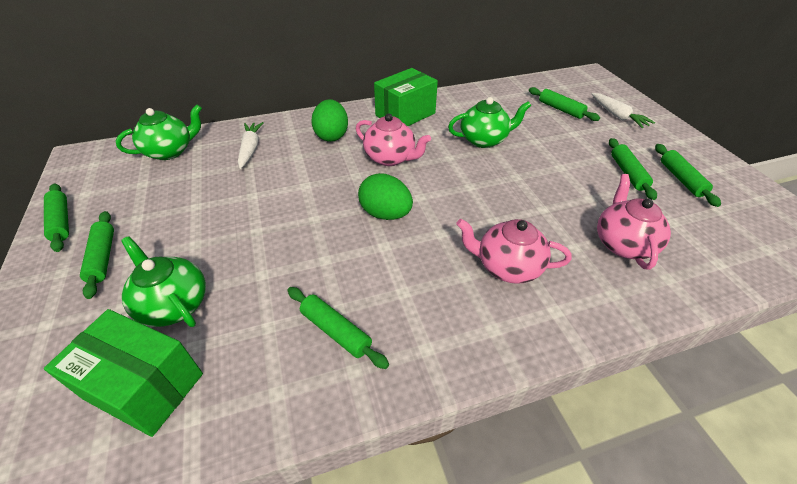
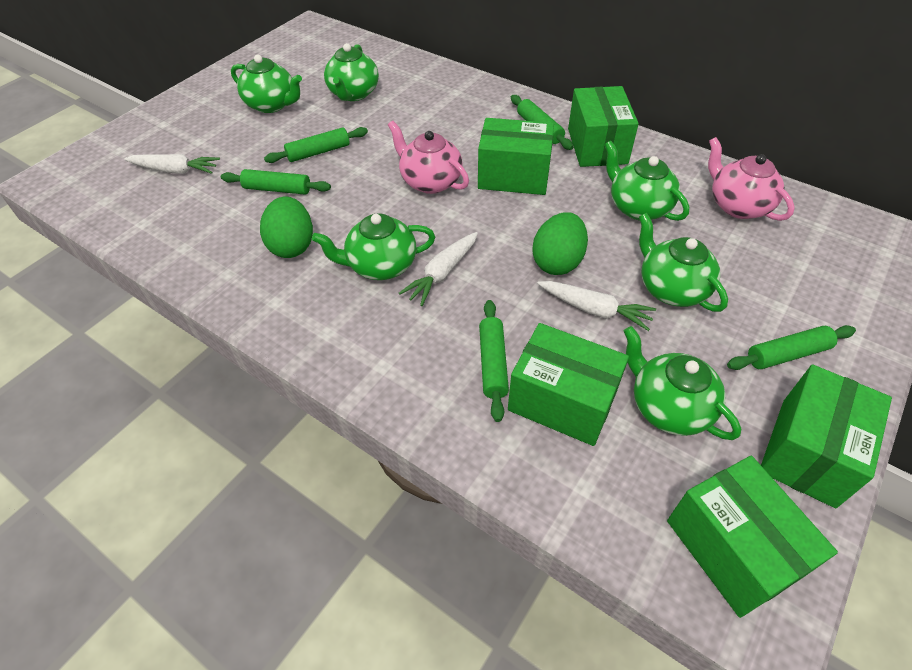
green box: 2 -> 5
green rolling pin: 6 -> 5
green teapot: 3 -> 6
pink teapot: 3 -> 2
white carrot: 2 -> 3

